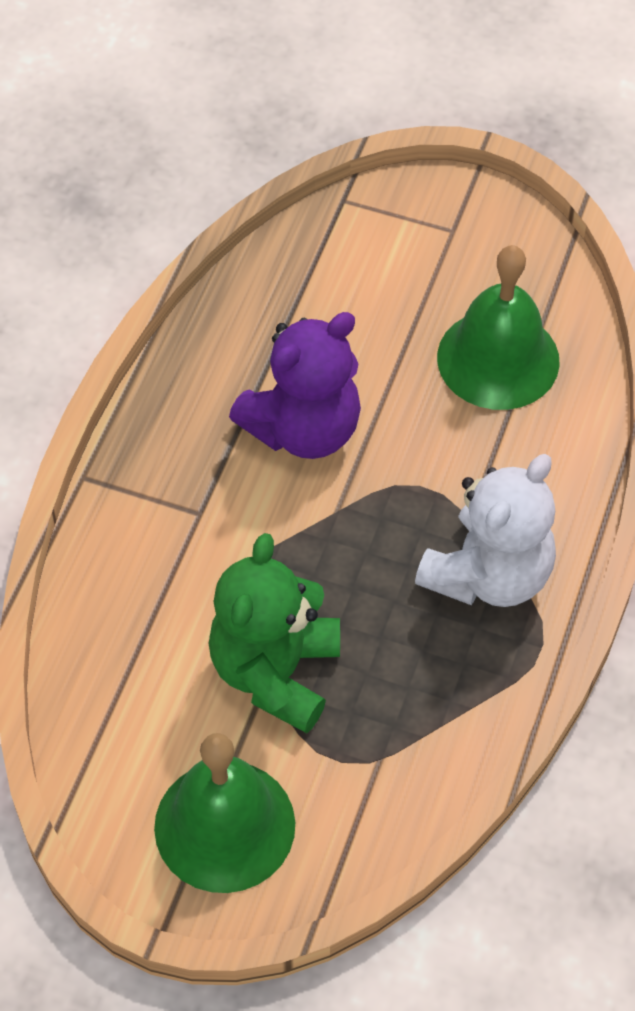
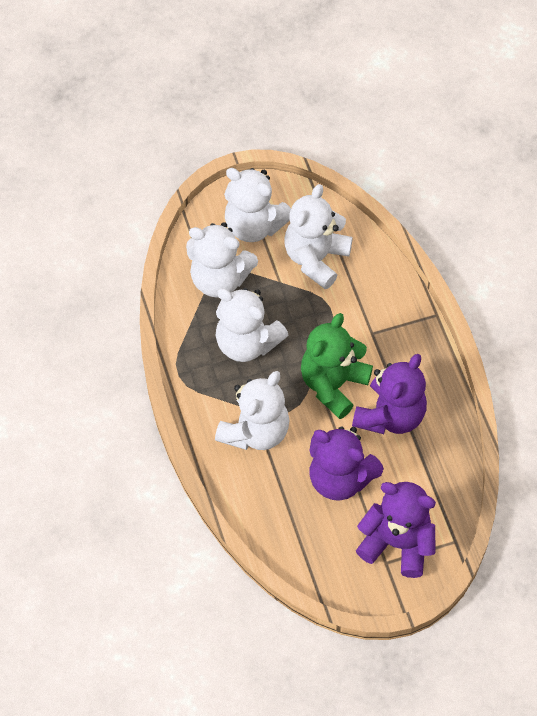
green bell: 2 -> 0
purple teddy bear: 1 -> 3
white teddy bear: 1 -> 5

